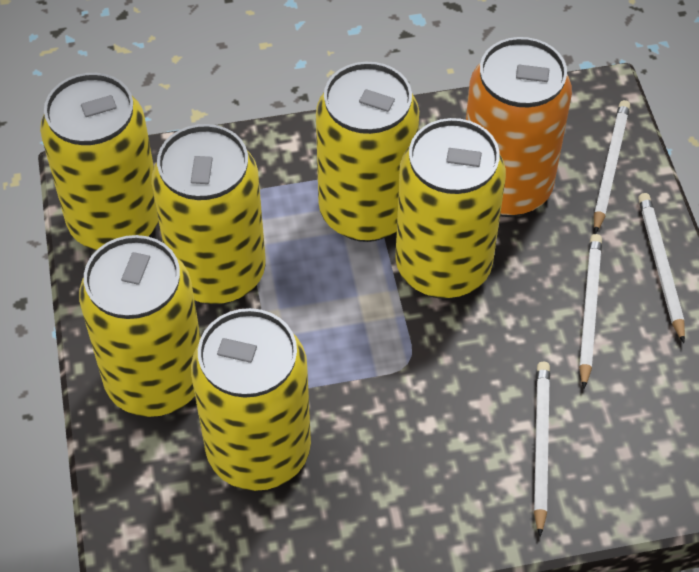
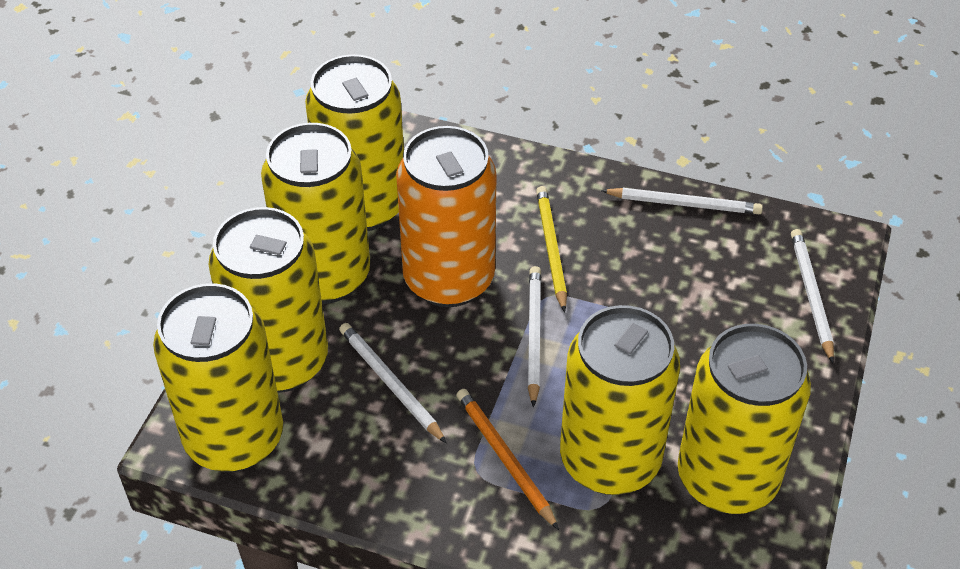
orange pencil: 0 -> 1
yellow pencil: 0 -> 1

